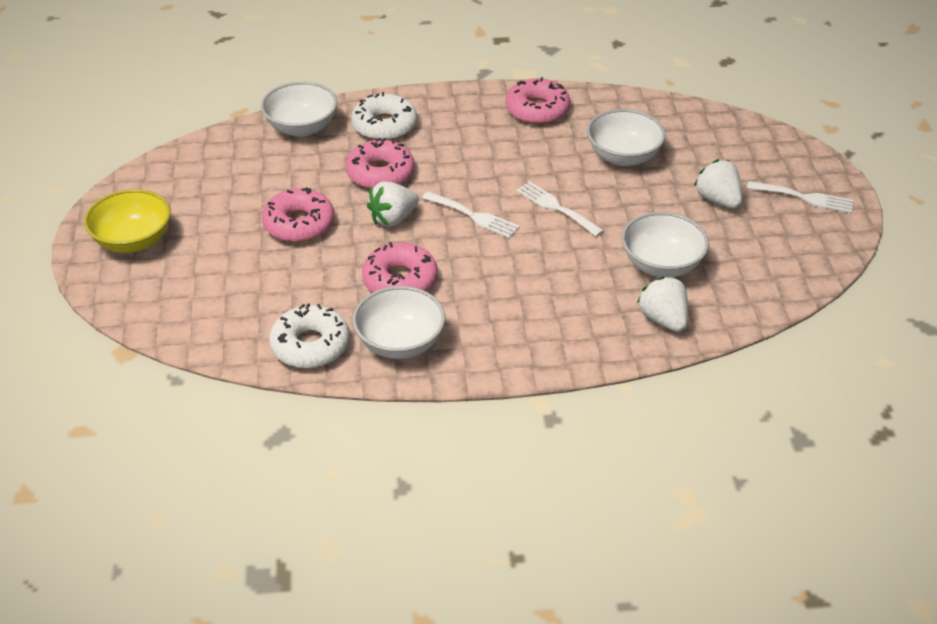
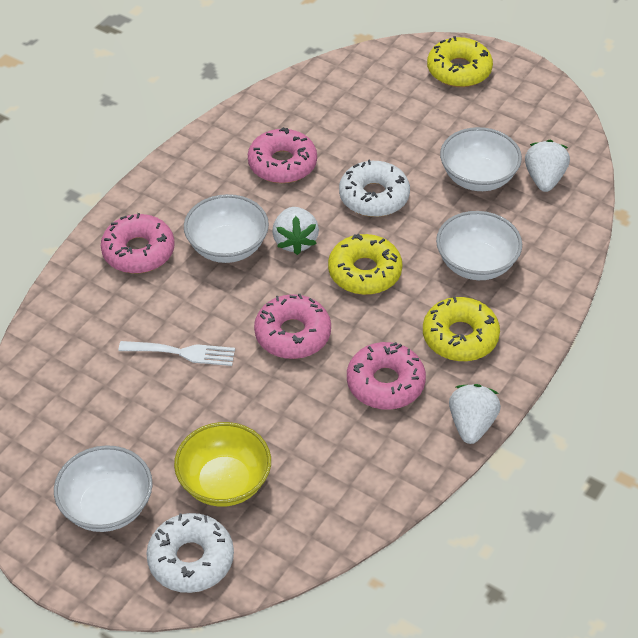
white fork: 3 -> 1
yellow donut: 0 -> 3

